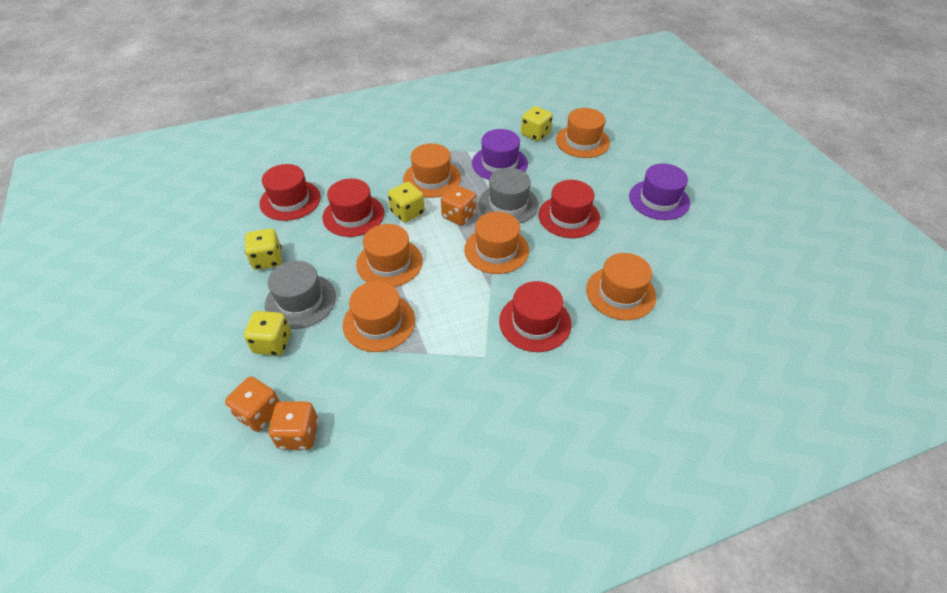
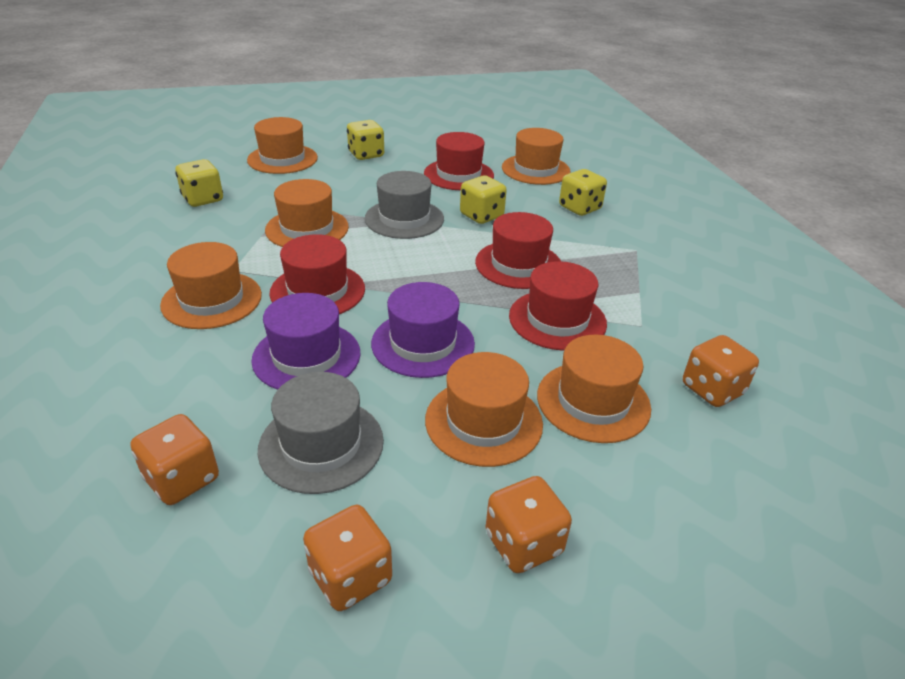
orange dice: 3 -> 4

